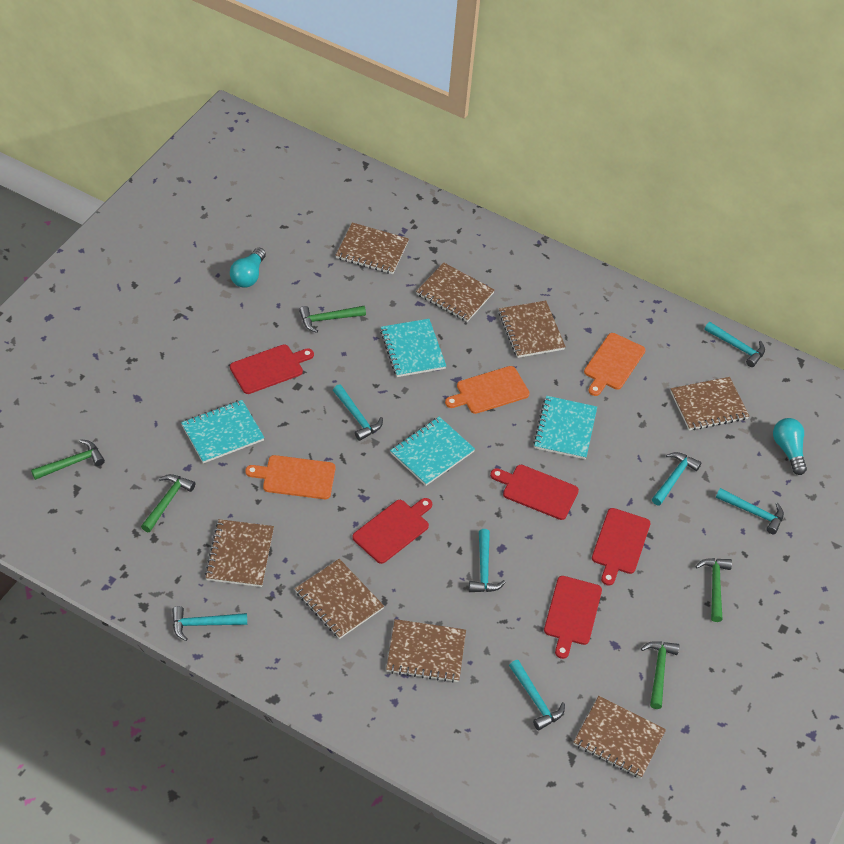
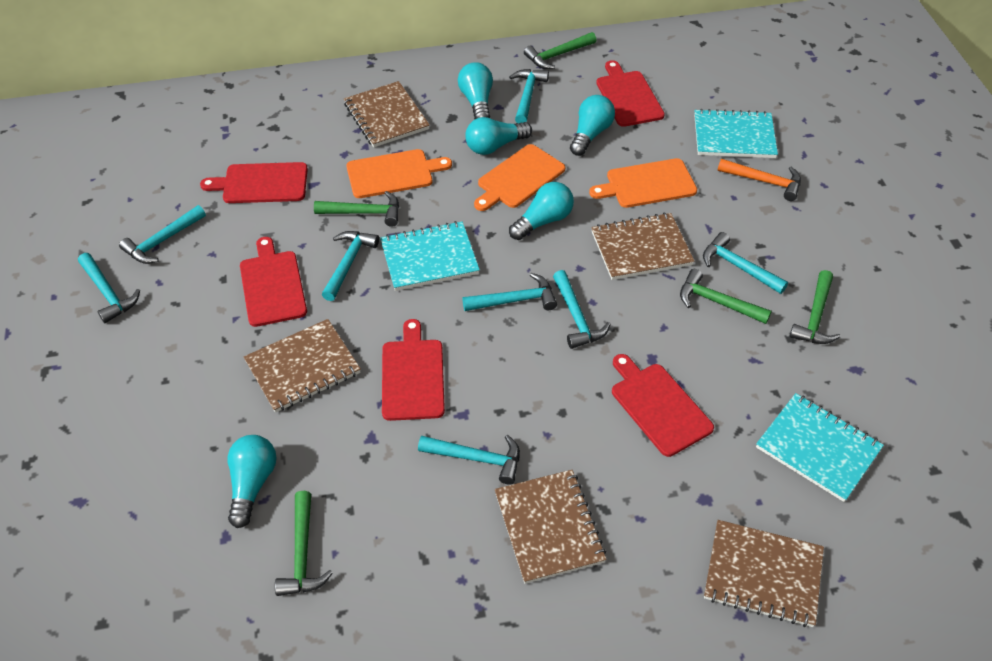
brown notebook: 8 -> 5
orange hammer: 0 -> 1
turquoise hammer: 7 -> 8
turquoise light bulb: 2 -> 5
turquoise notebook: 4 -> 3

